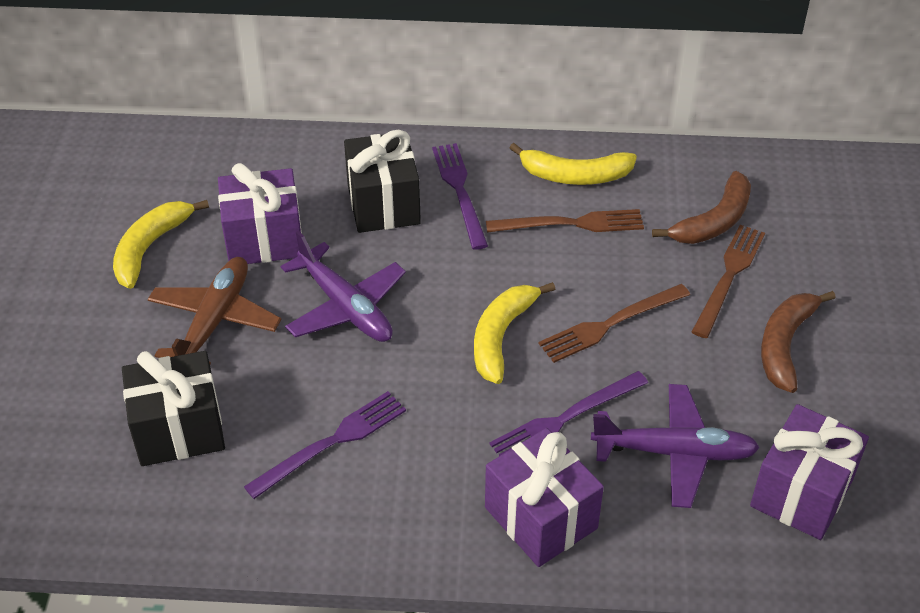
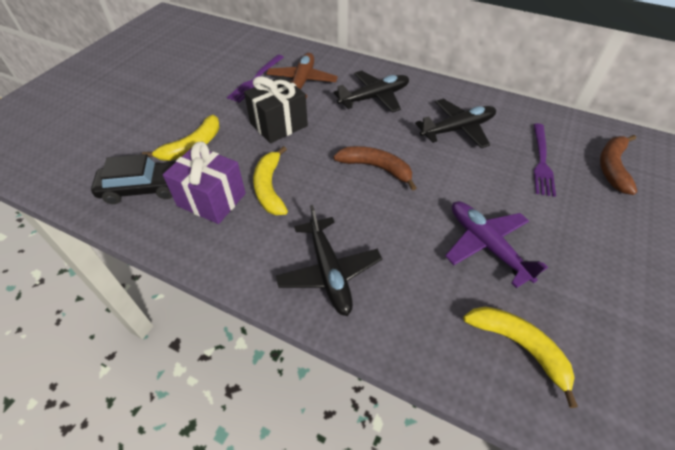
black car: 0 -> 1
black gift: 2 -> 1
black plane: 0 -> 3
brown fork: 3 -> 0
purple fork: 3 -> 2
purple gift: 3 -> 1
purple plane: 2 -> 1

